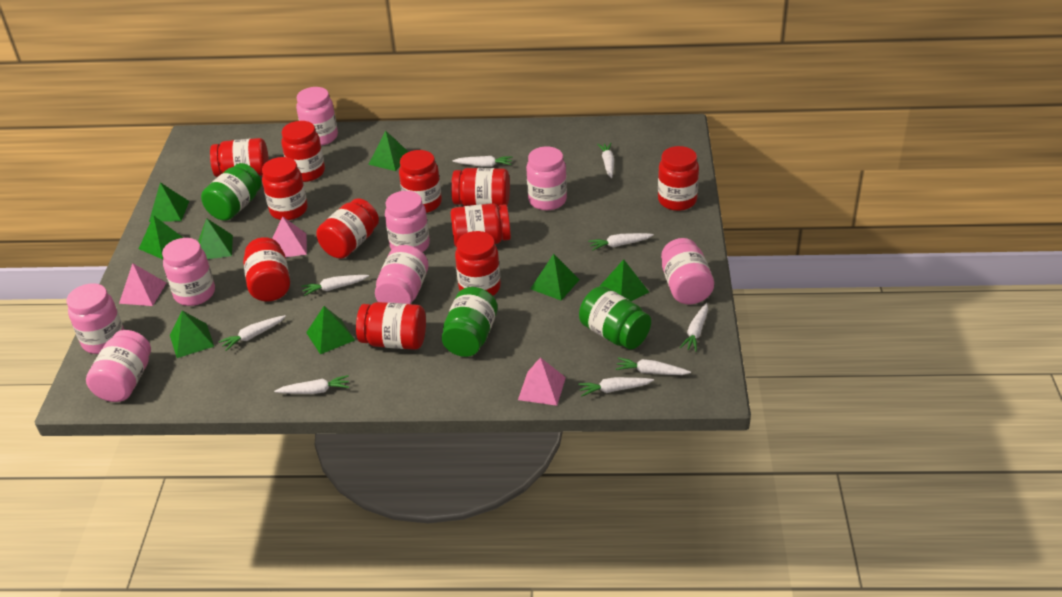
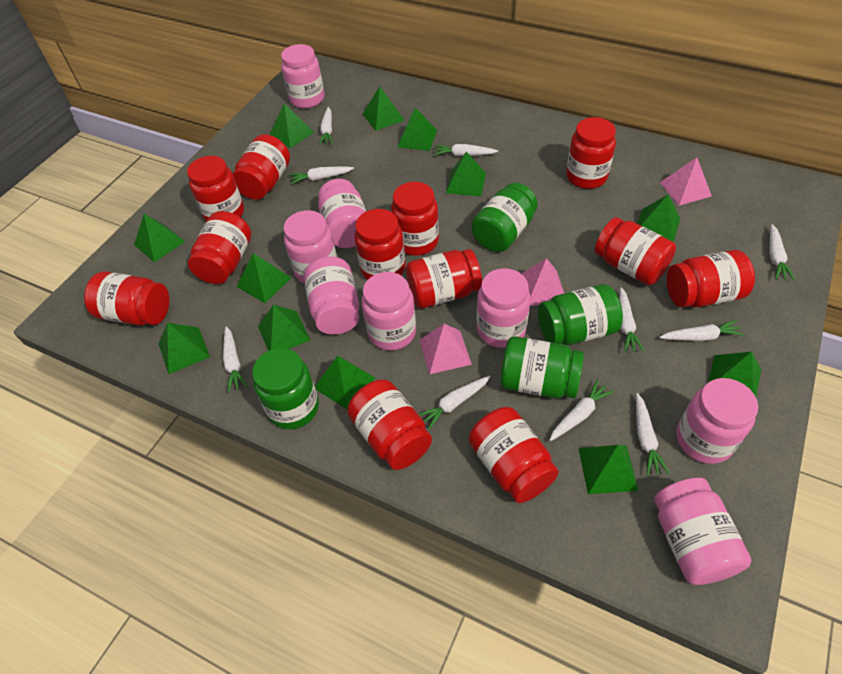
green jar: 3 -> 4
green pyramid: 8 -> 12
red jar: 11 -> 12
white carrot: 9 -> 10

